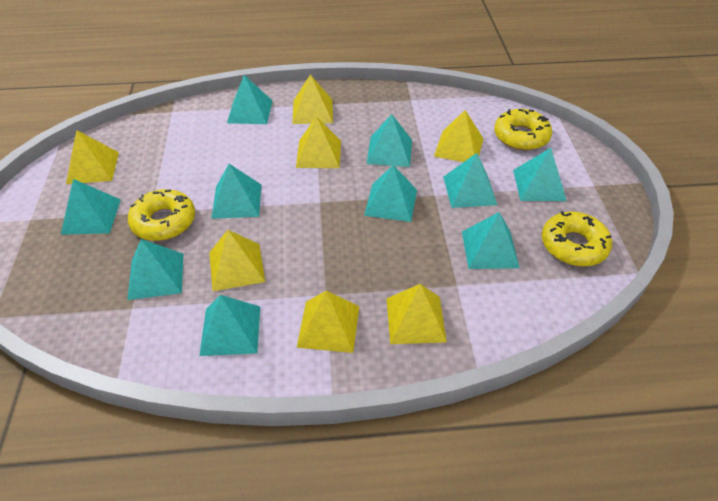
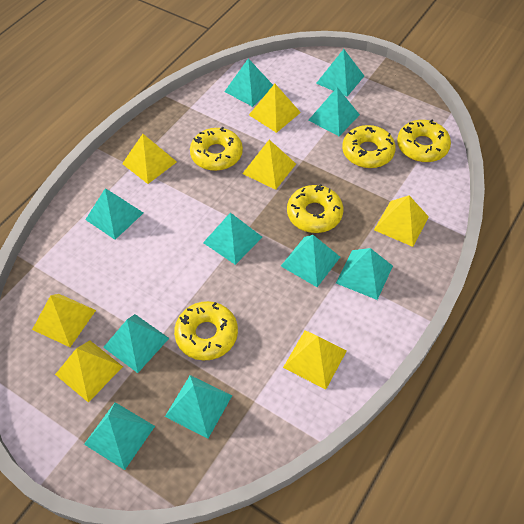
yellow donut: 3 -> 5

